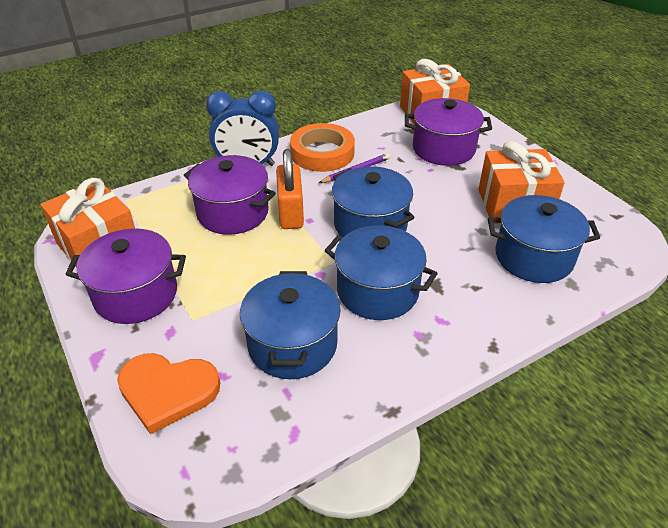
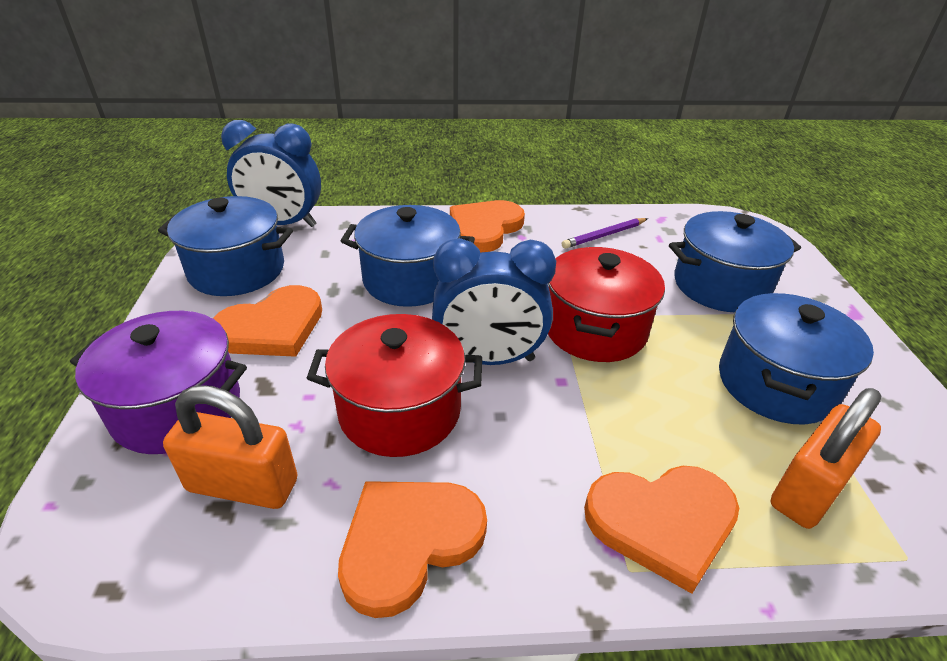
blue clock: 1 -> 2
orange gift: 3 -> 0
orange heart: 1 -> 4
orange padlock: 1 -> 2
orange tape: 1 -> 0
purple pot: 3 -> 1
red pot: 0 -> 2

